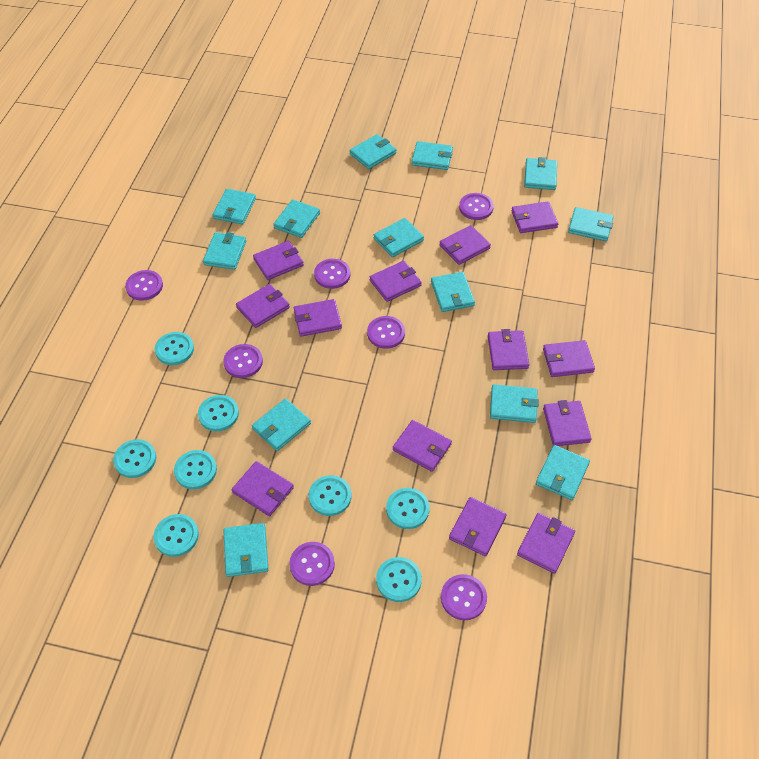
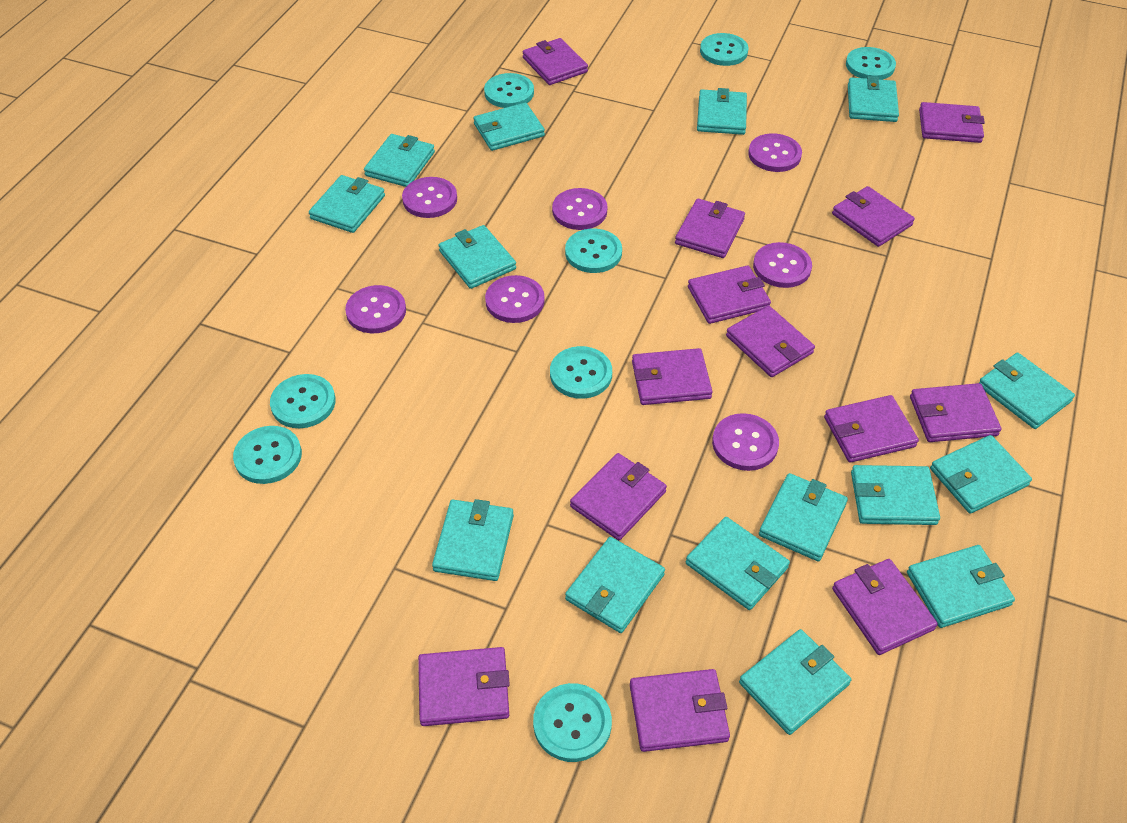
turquoise wallet: 13 -> 15

